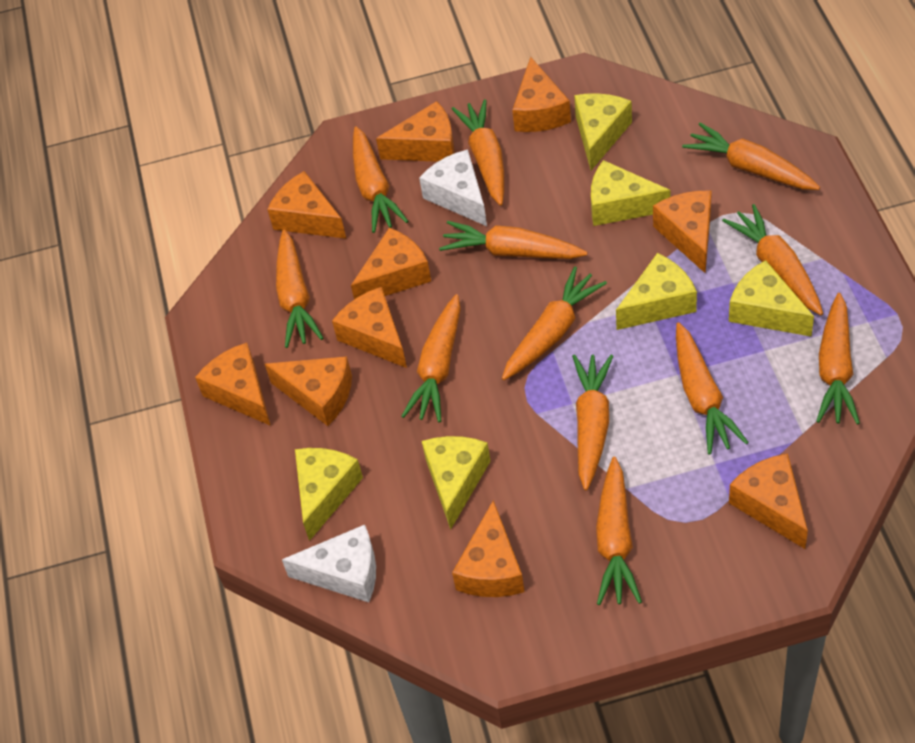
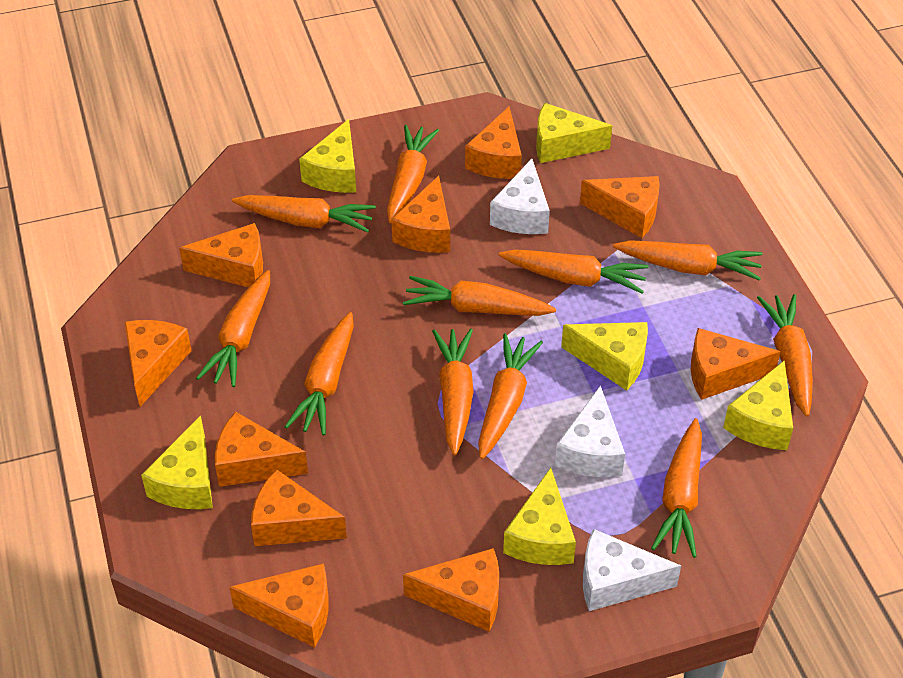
orange carrot: 12 -> 11
white cheese: 2 -> 3

